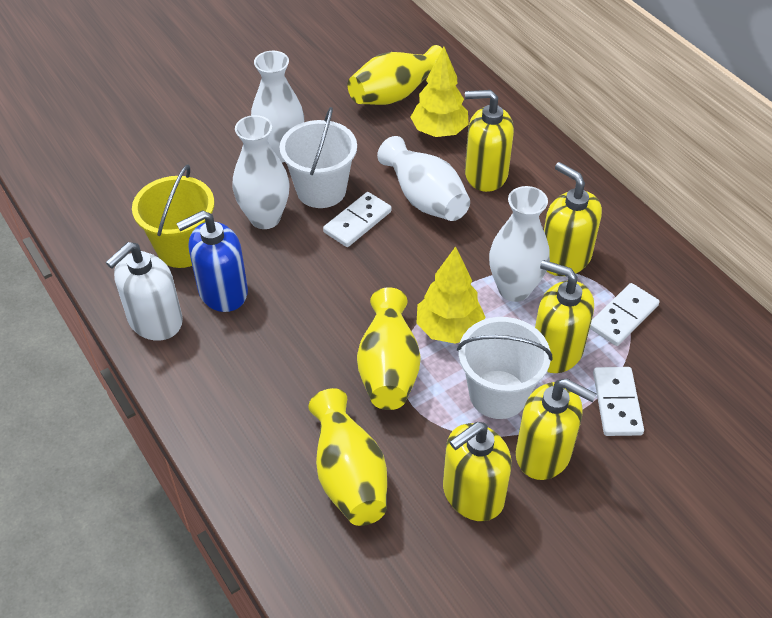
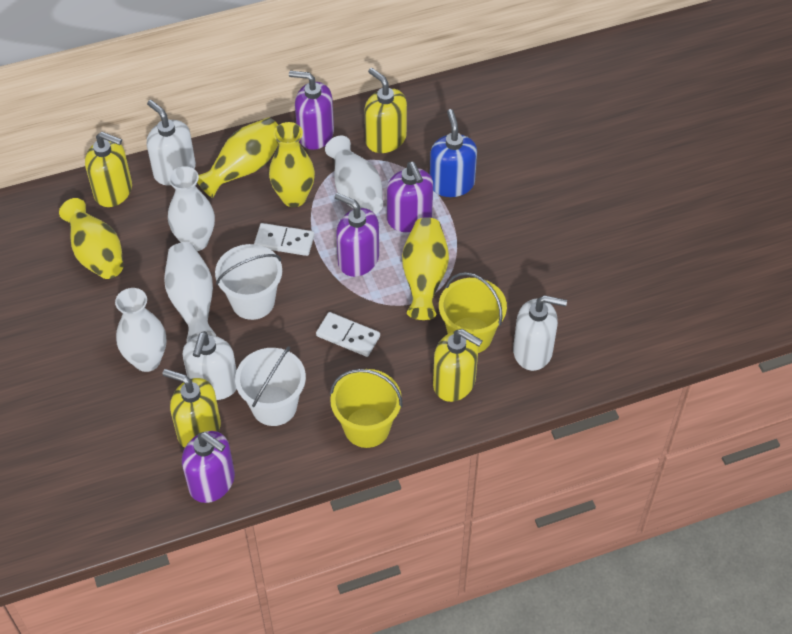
purple soap dispenser: 0 -> 4
white domino: 3 -> 2
white soap dispenser: 1 -> 3
yellow bucket: 1 -> 2
yellow soap dispenser: 5 -> 4
yellow tree: 2 -> 0
yellow vase: 3 -> 4

